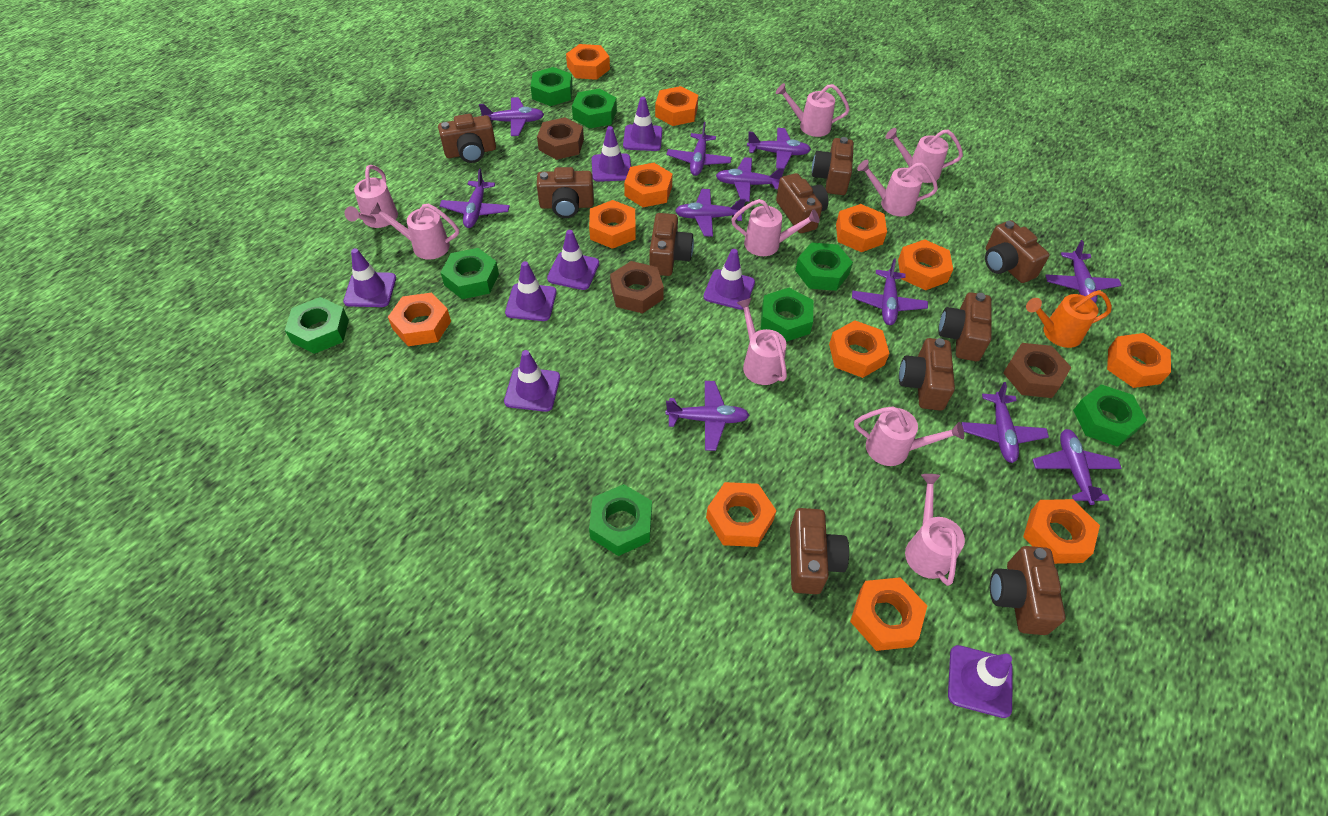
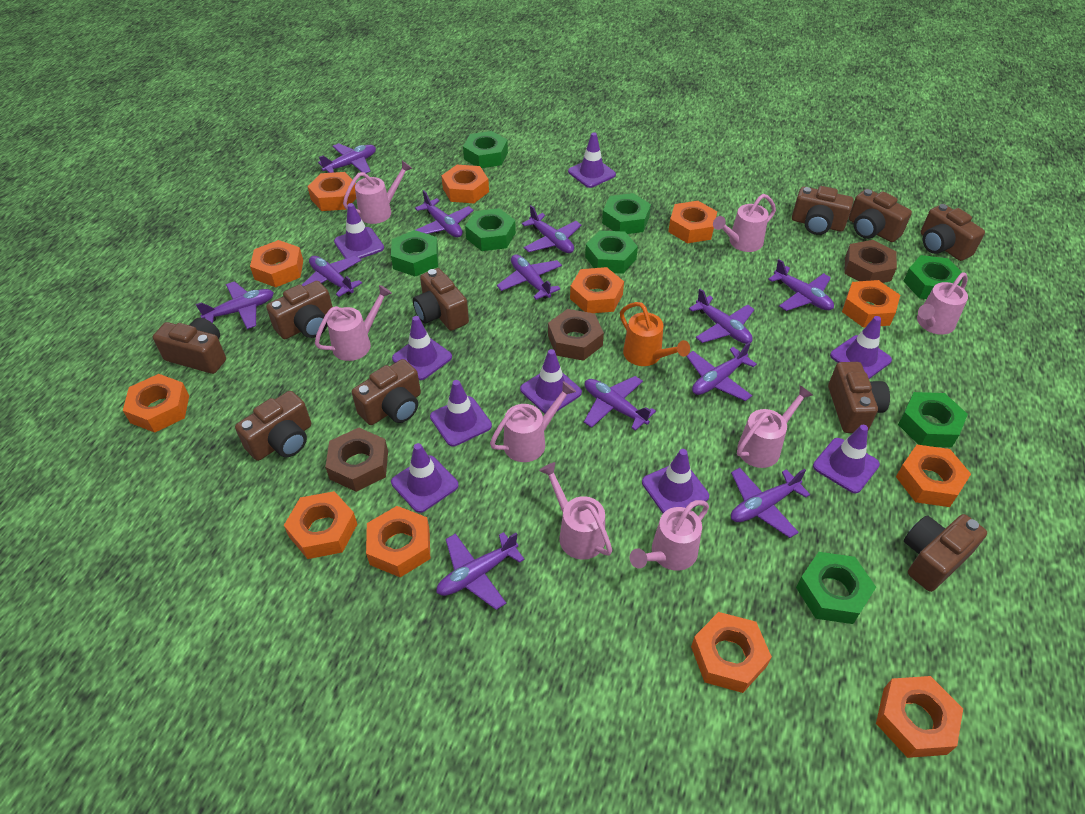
pink watering can: 9 -> 8
purple plane: 11 -> 12
purple traffic cone: 8 -> 9

